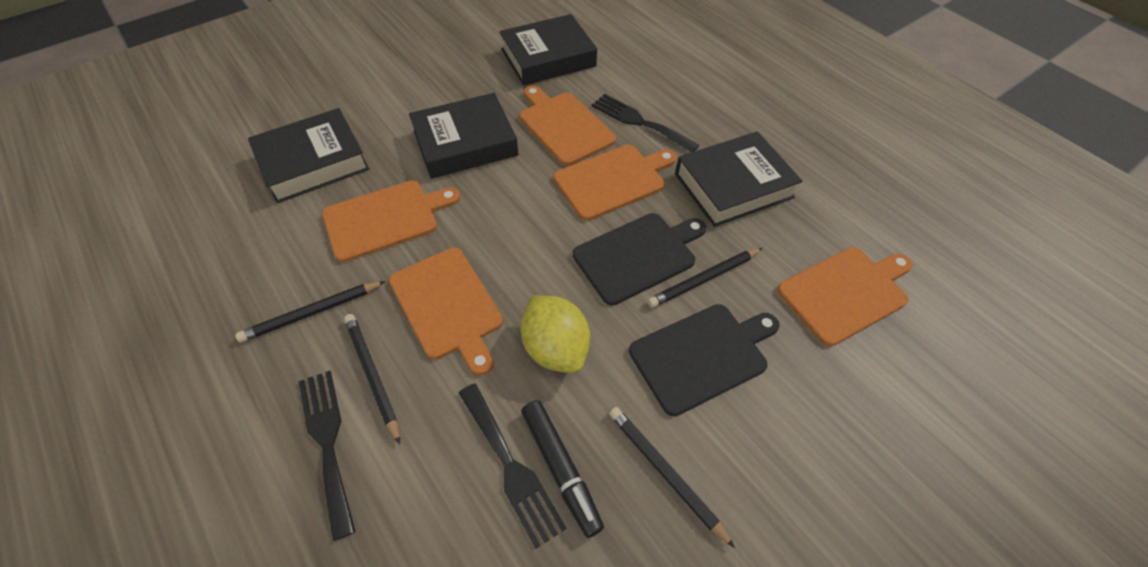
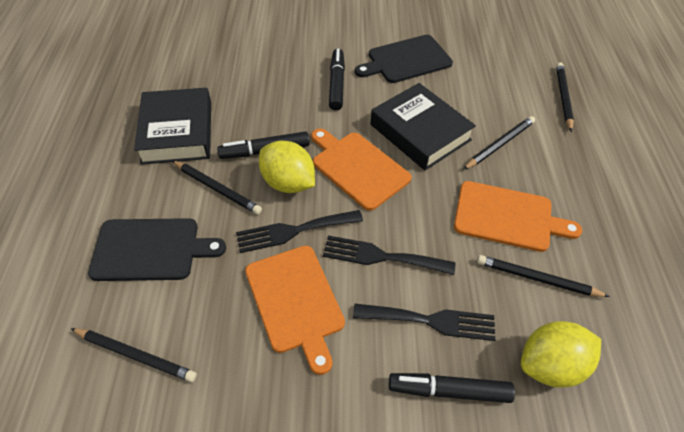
black book: 4 -> 2
black marker: 1 -> 3
black pencil: 4 -> 5
orange cutting board: 5 -> 3
yellow lemon: 1 -> 2

